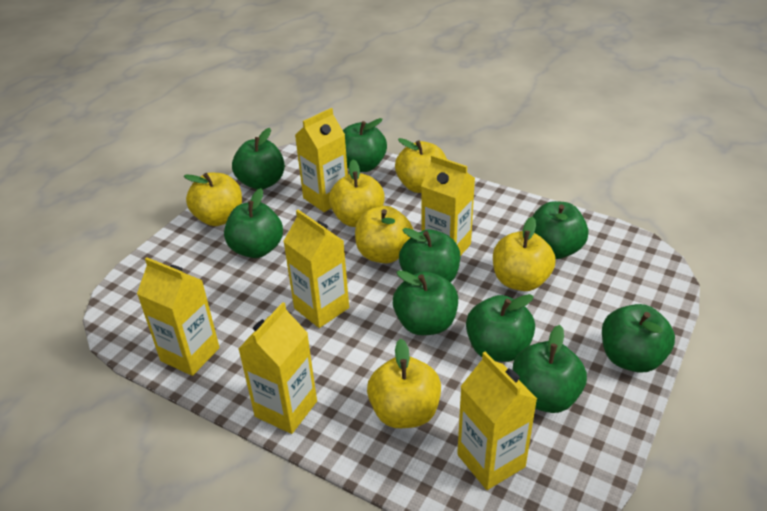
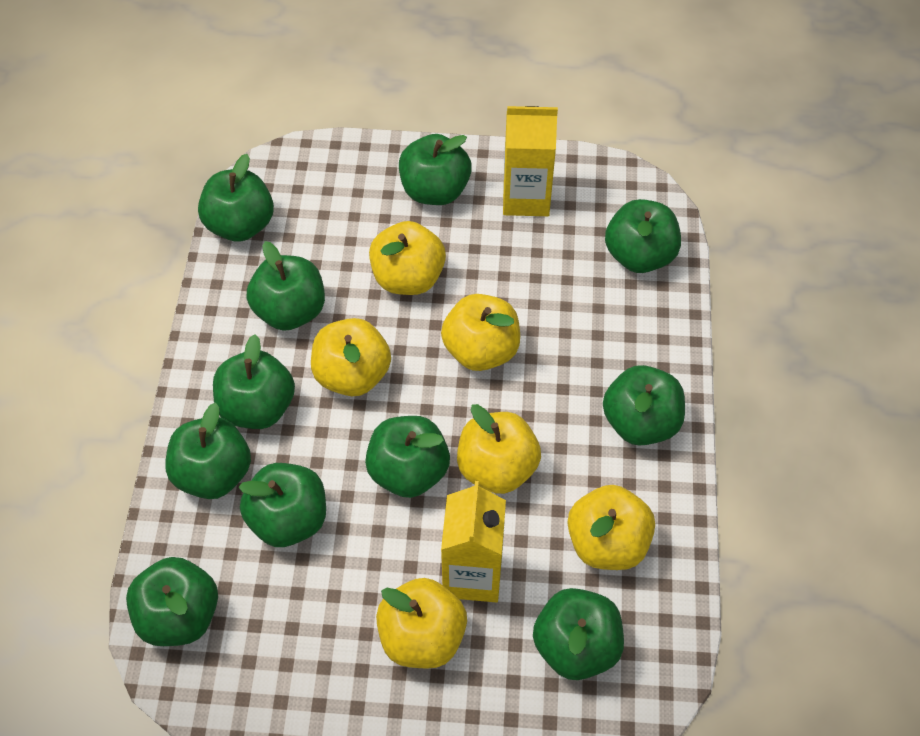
green apple: 9 -> 11
yellow carton: 6 -> 2

